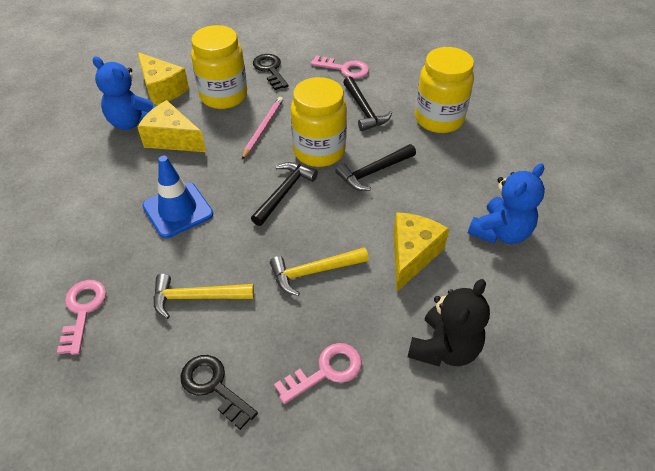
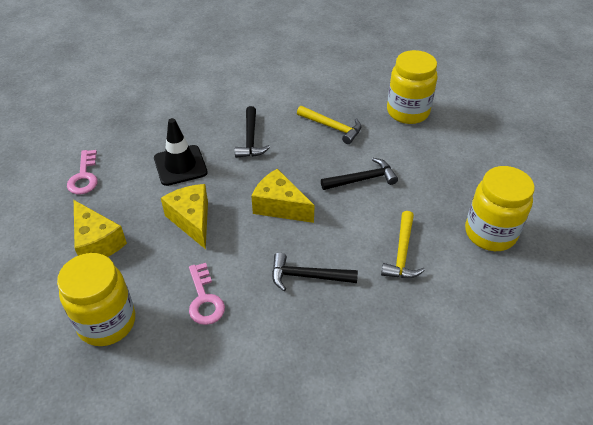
black key: 2 -> 0
black teddy bear: 1 -> 0
black traffic cone: 0 -> 1
blue teddy bear: 2 -> 0
blue traffic cone: 1 -> 0
pink key: 3 -> 2
pink pencil: 1 -> 0

